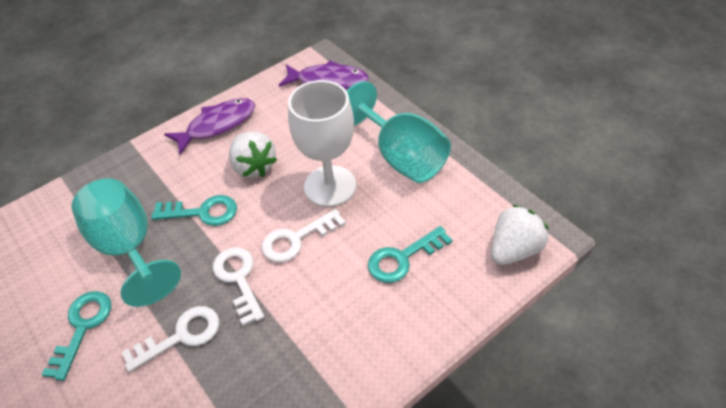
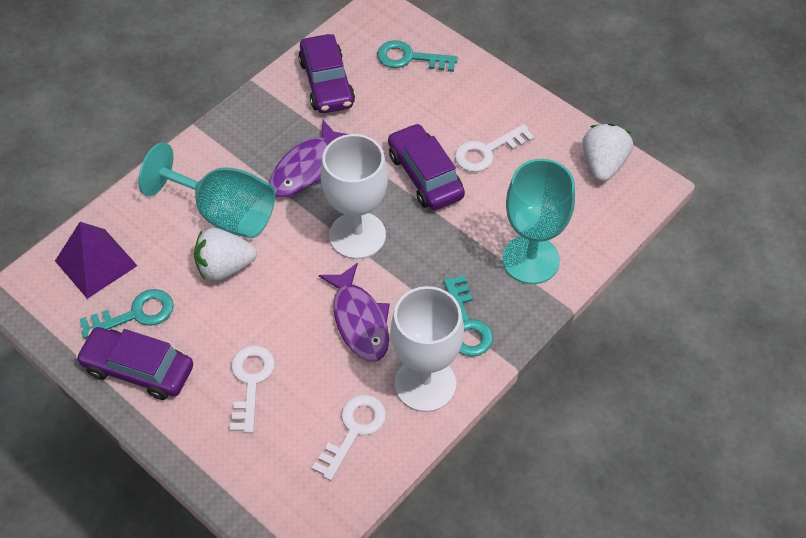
purple car: 0 -> 3
purple pyramid: 0 -> 1
white goblet: 1 -> 2

